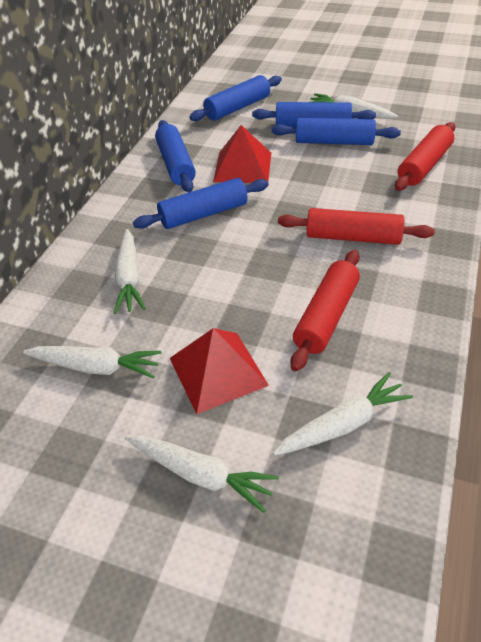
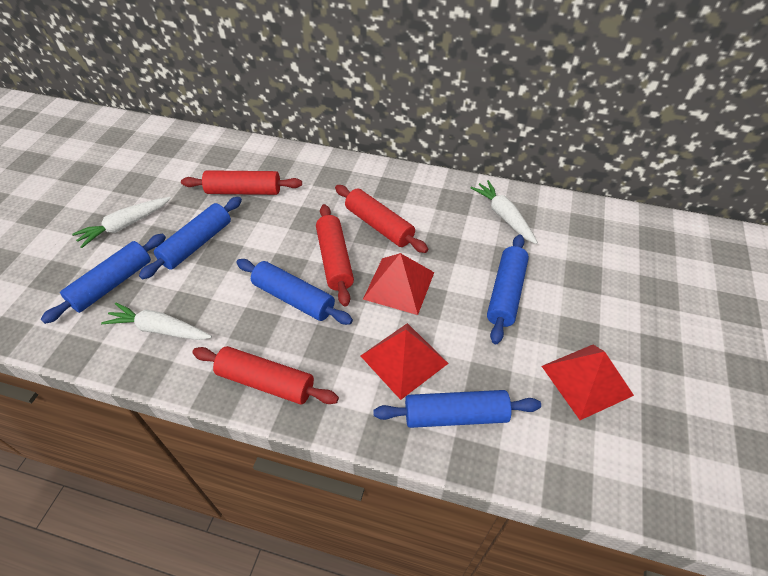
red pyramid: 2 -> 3
red rolling pin: 3 -> 4
white carrot: 5 -> 3

